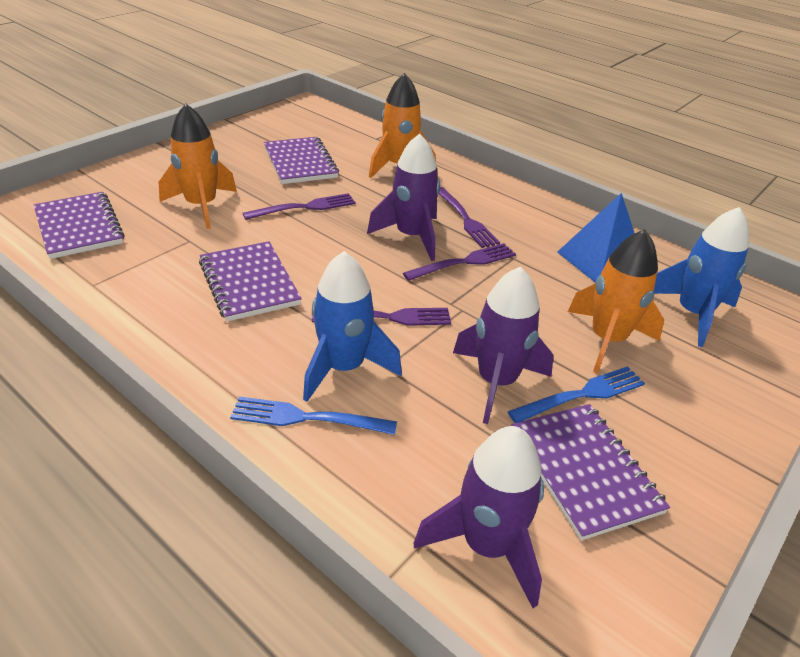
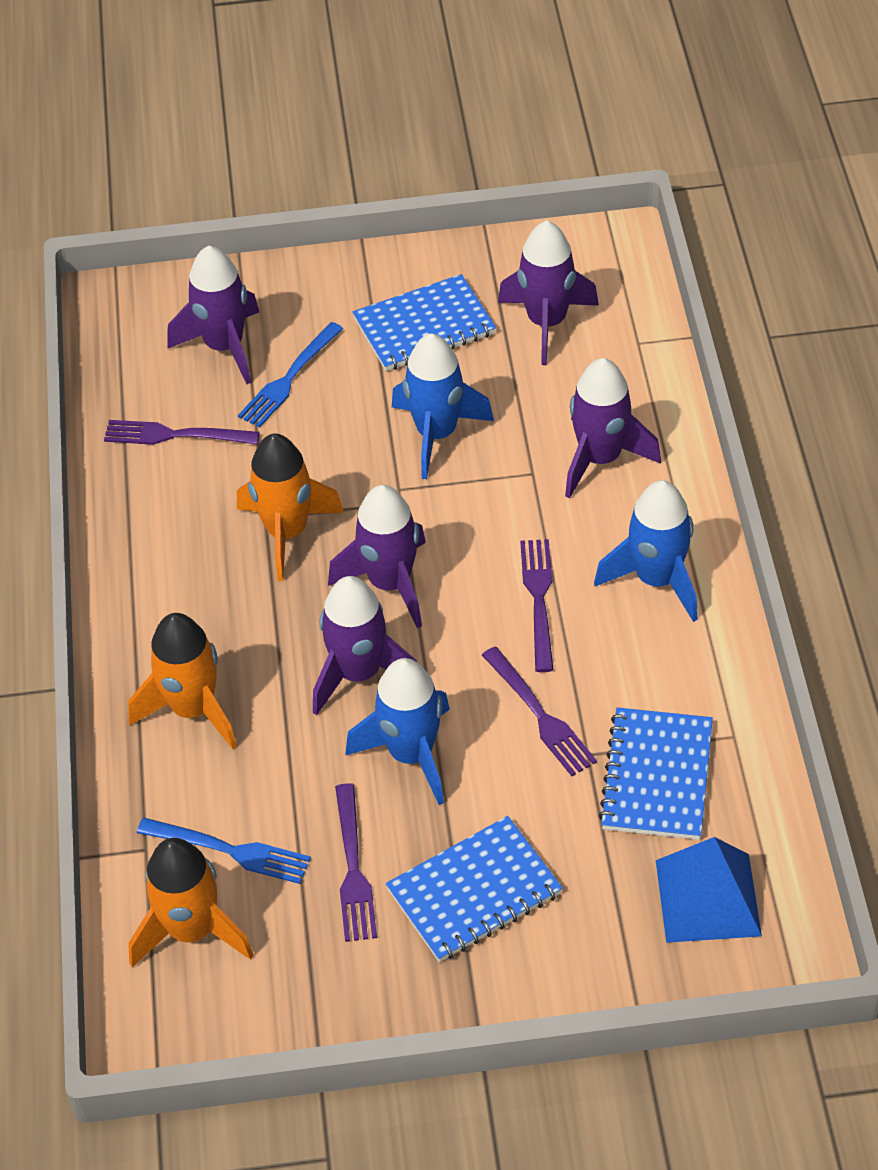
blue notebook: 0 -> 3
blue rocket: 2 -> 3
purple notebook: 4 -> 0
purple rocket: 3 -> 5

